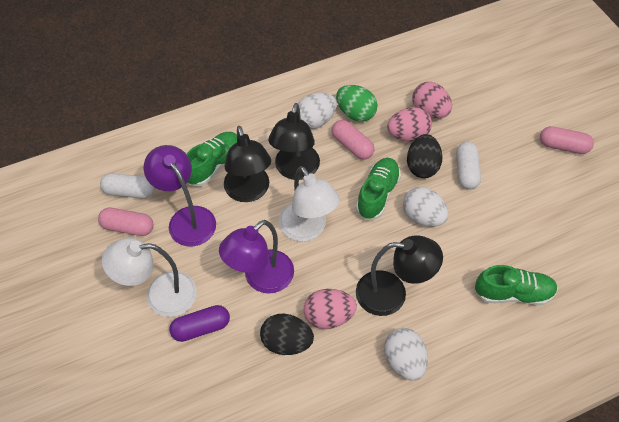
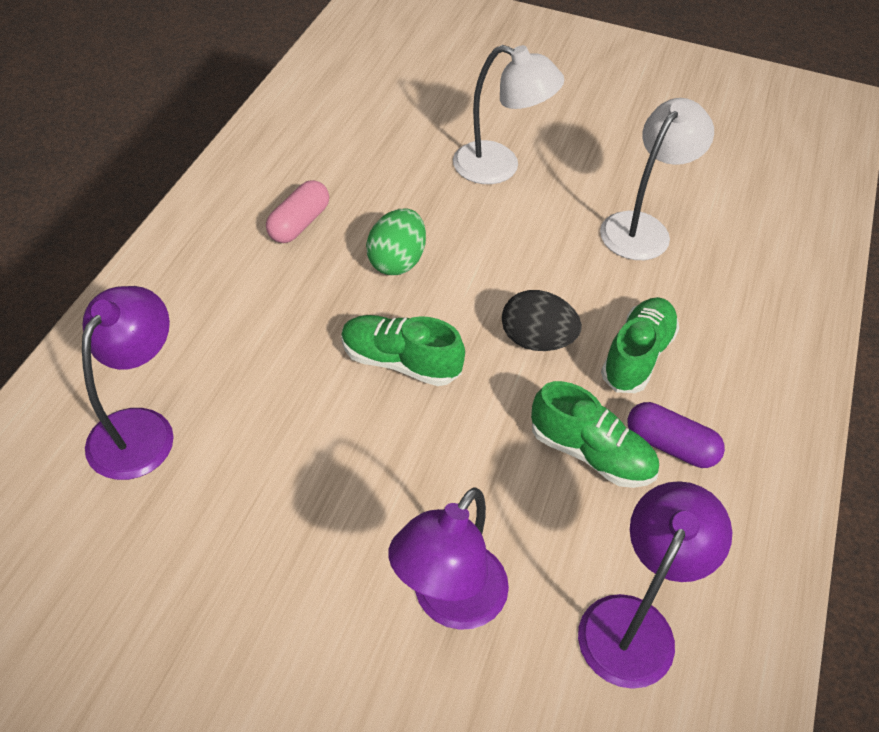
black egg: 2 -> 1
black lamp: 3 -> 0
pink capsule: 3 -> 1
pink egg: 3 -> 0
purple lamp: 2 -> 3
white capsule: 2 -> 0
white egg: 3 -> 0

